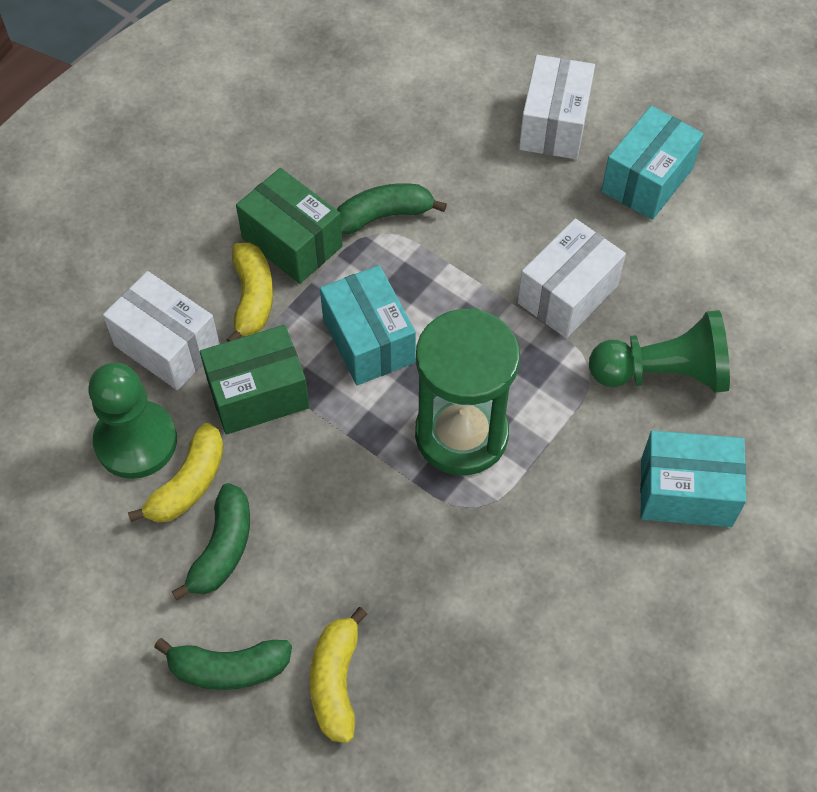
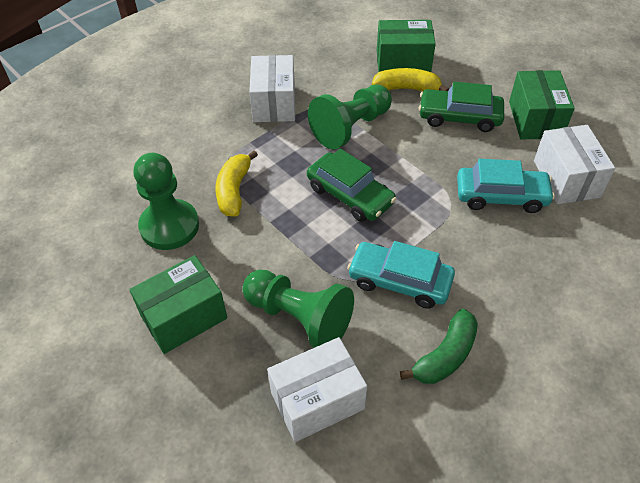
green banana: 3 -> 1
green box: 2 -> 3
green car: 0 -> 2
green hourglass: 1 -> 0
green pawn: 2 -> 3
turquoise box: 3 -> 0
turquoise car: 0 -> 2
yellow banana: 3 -> 2

